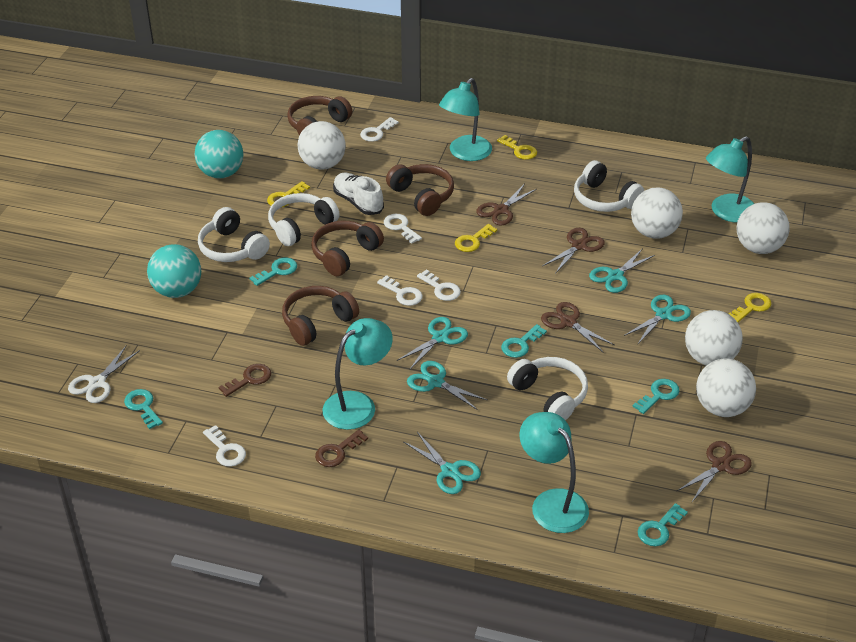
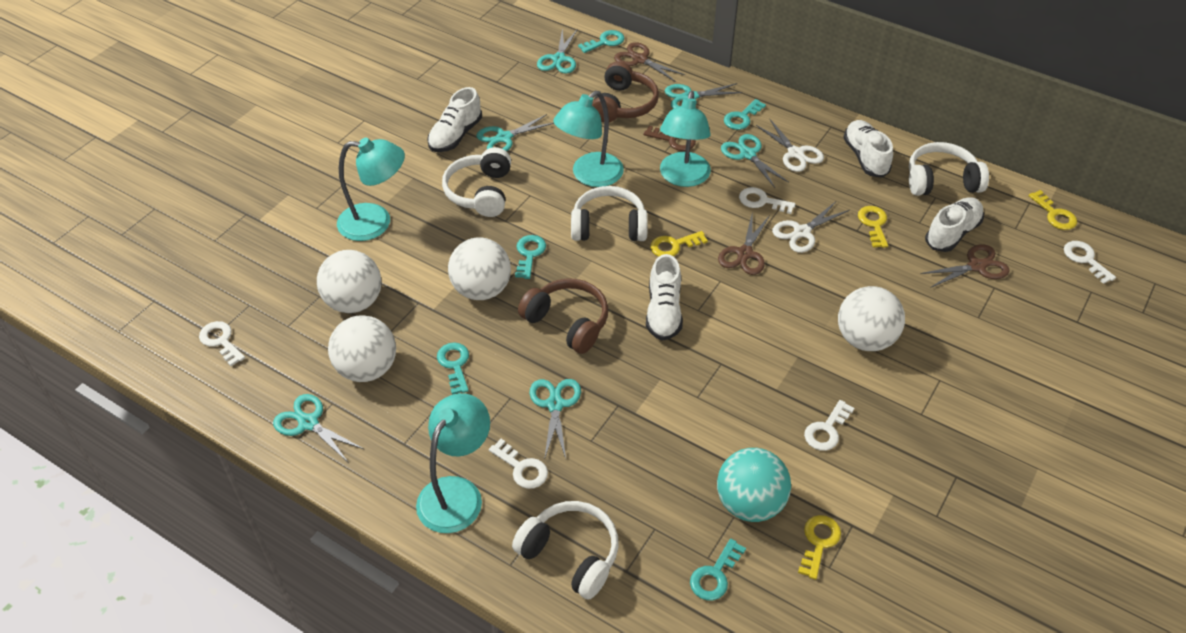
brown headphones: 4 -> 2
brown key: 2 -> 1
brown scissors: 4 -> 3
turquoise ball: 2 -> 1
turquoise scissors: 5 -> 6
white ball: 5 -> 4
white scissors: 1 -> 2
white shoe: 1 -> 4

